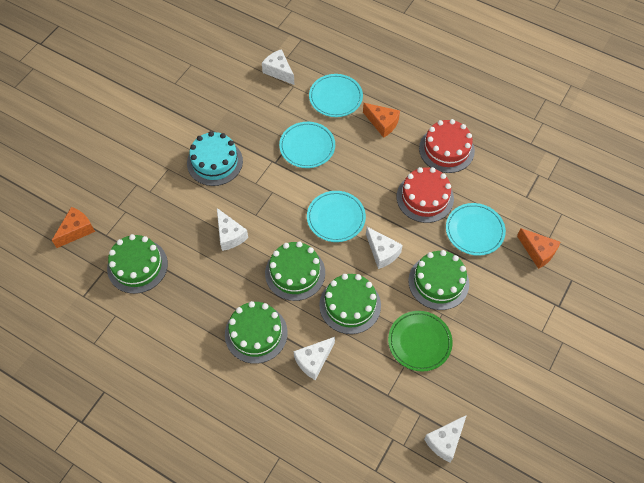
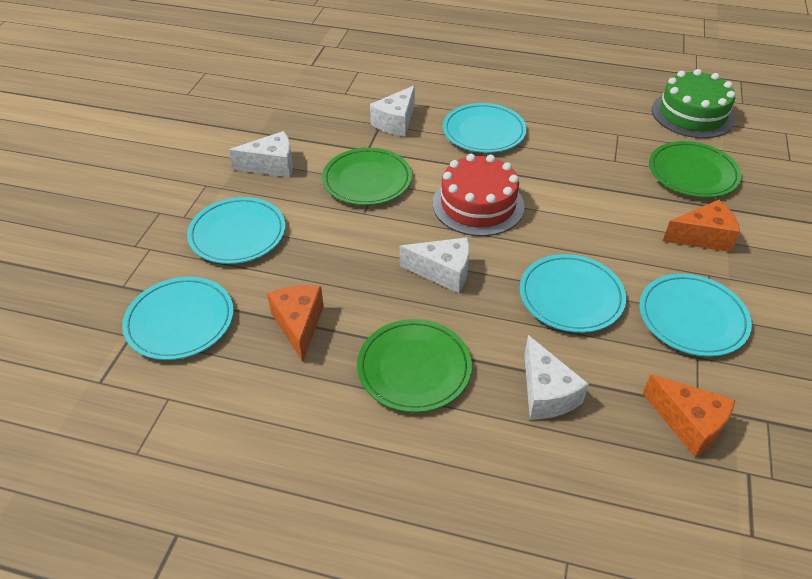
green cake: 5 -> 1
green plate: 1 -> 3
red cake: 2 -> 1
turquoise cake: 1 -> 0
turquoise plate: 4 -> 5
white cheese: 5 -> 4

